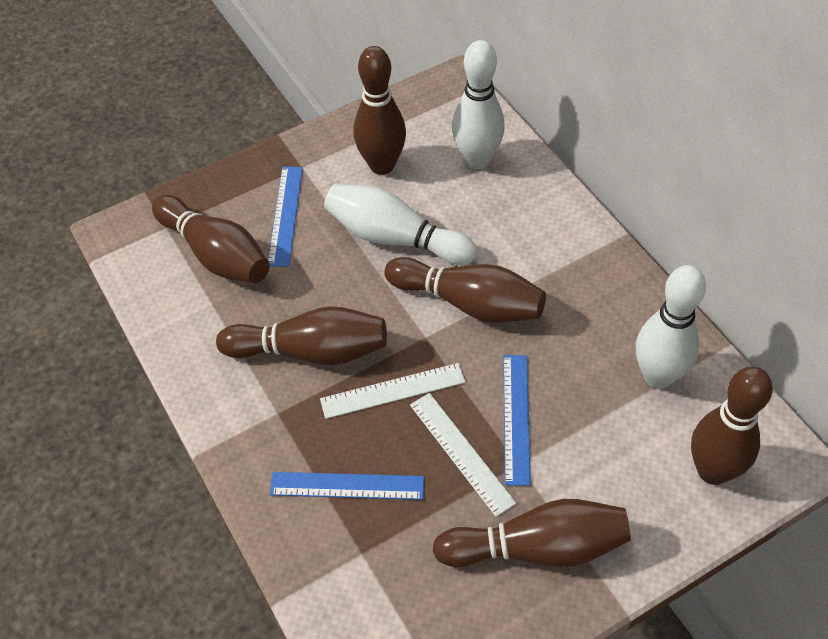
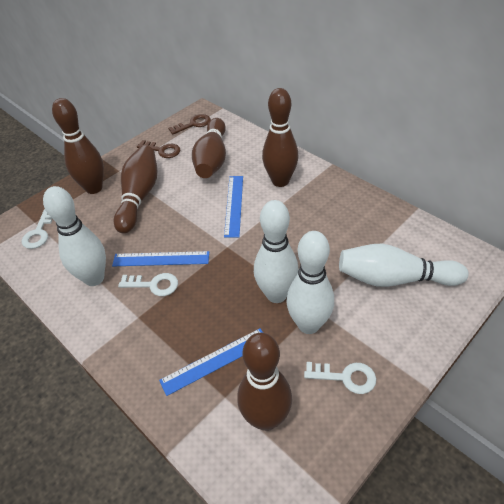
brown bowling pin: 6 -> 5
brown key: 0 -> 2
white bowling pin: 3 -> 4
white key: 0 -> 3
white ruler: 2 -> 0

